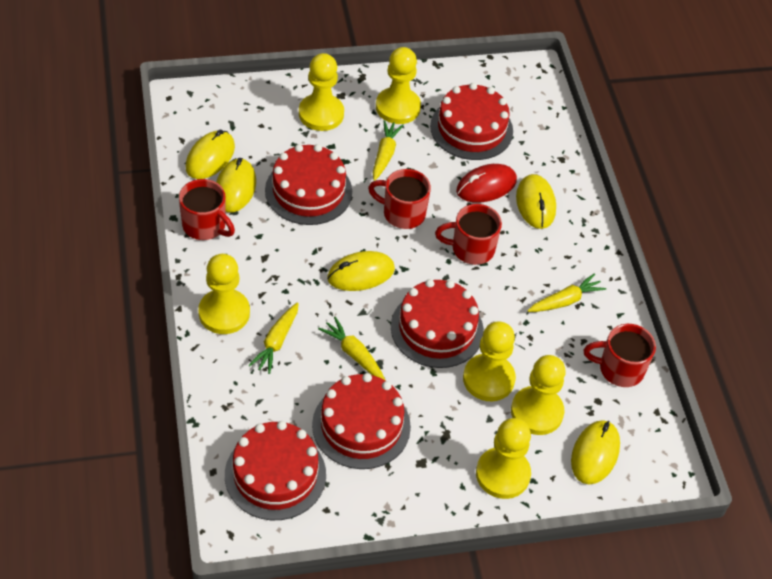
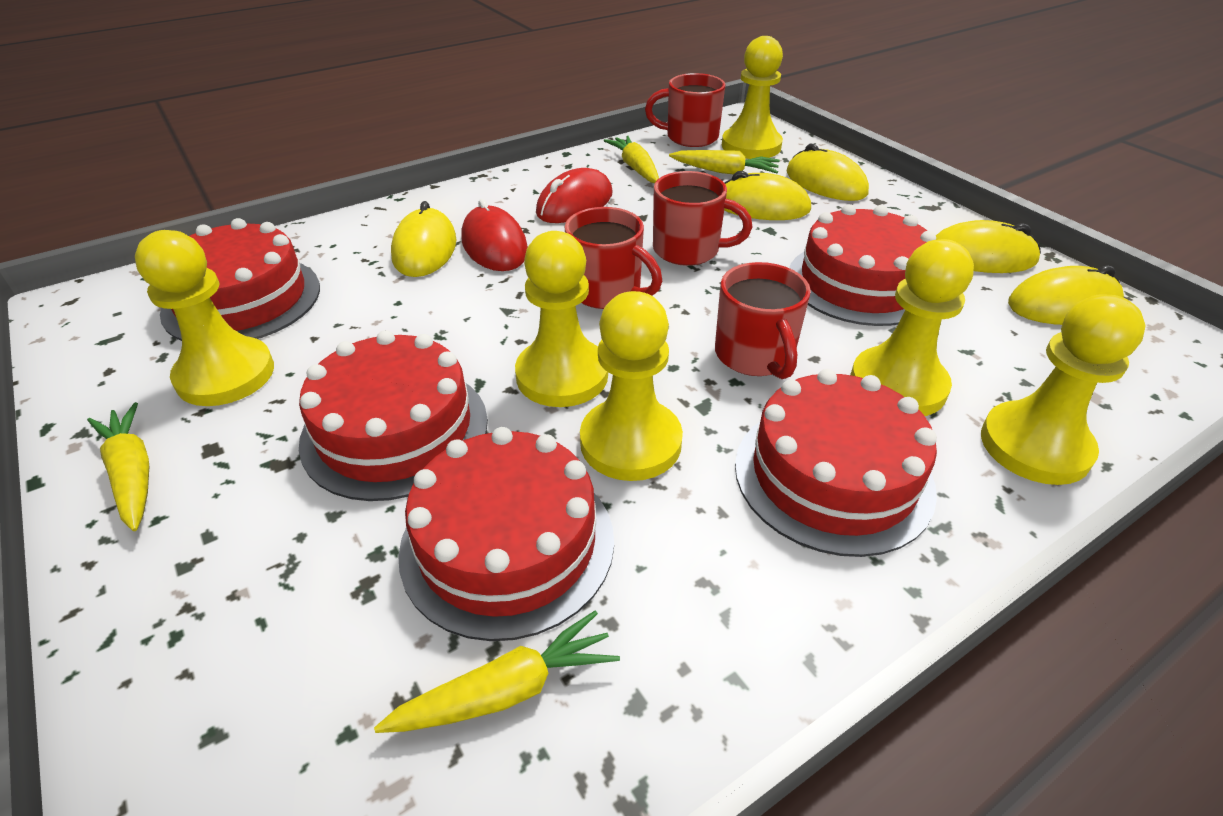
red mouse: 1 -> 2

